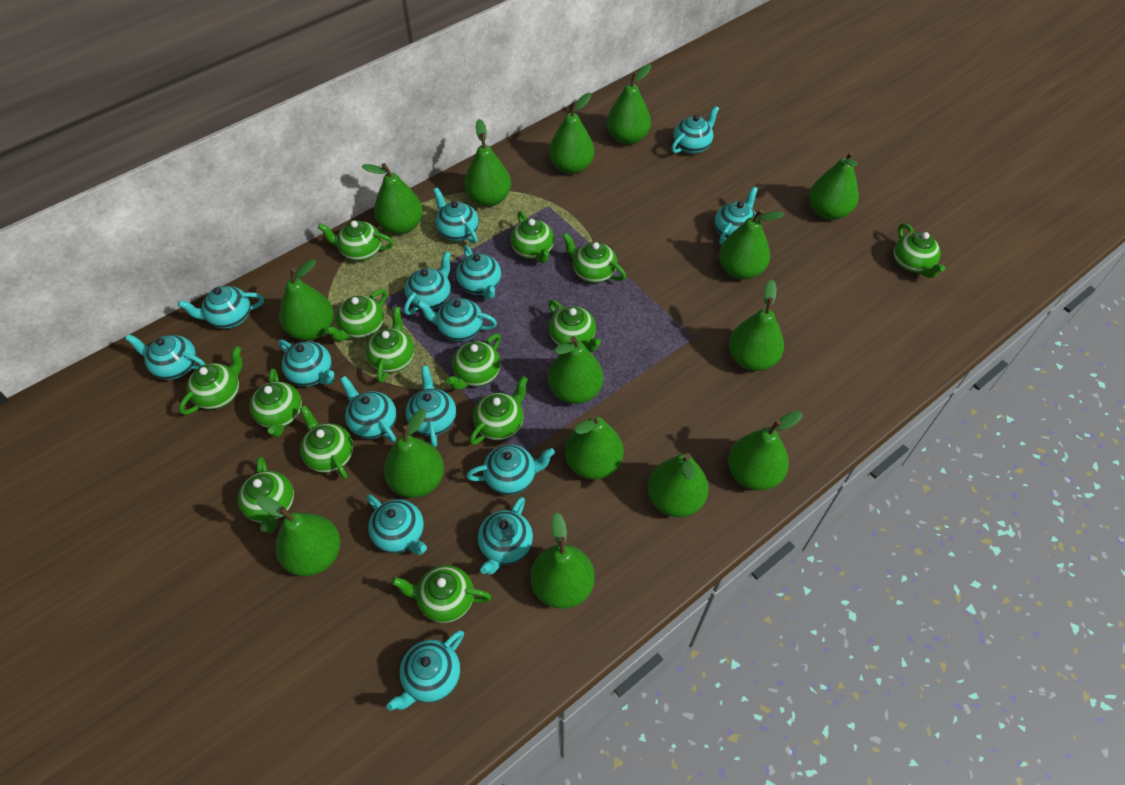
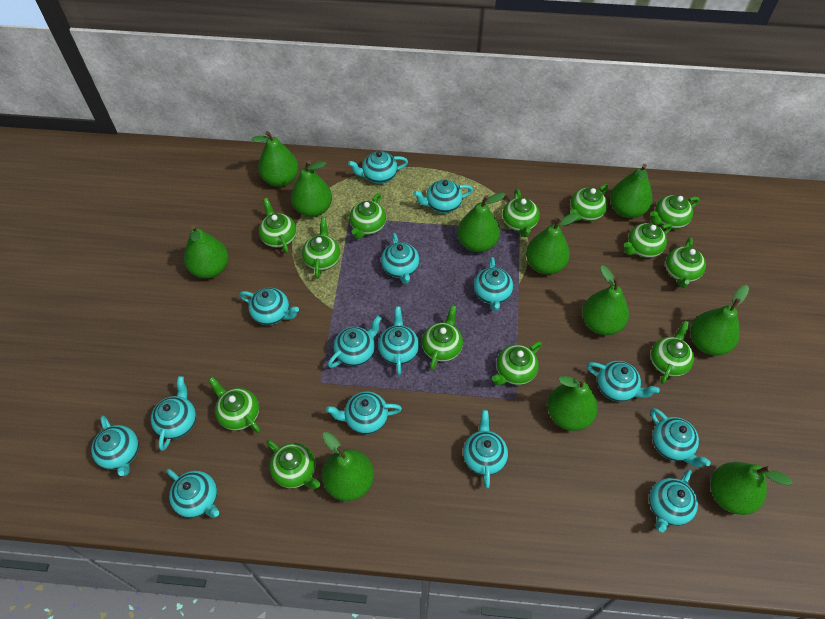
green pear: 15 -> 11
green teapot: 14 -> 13

